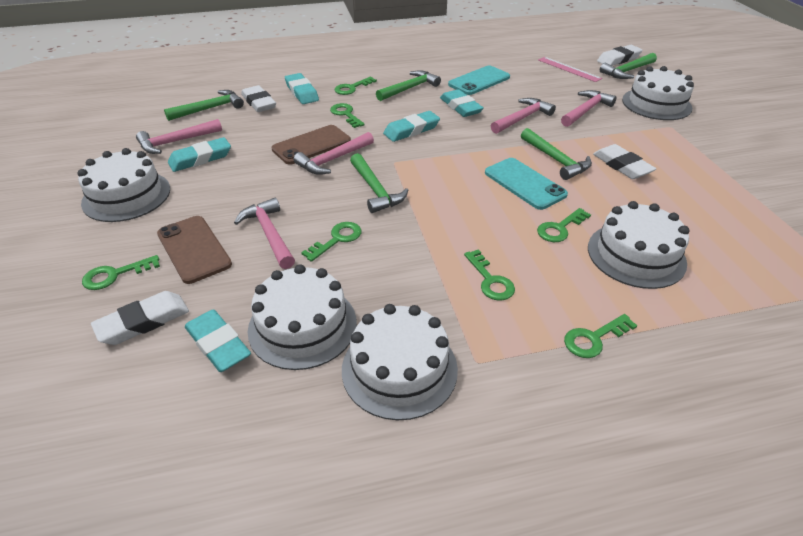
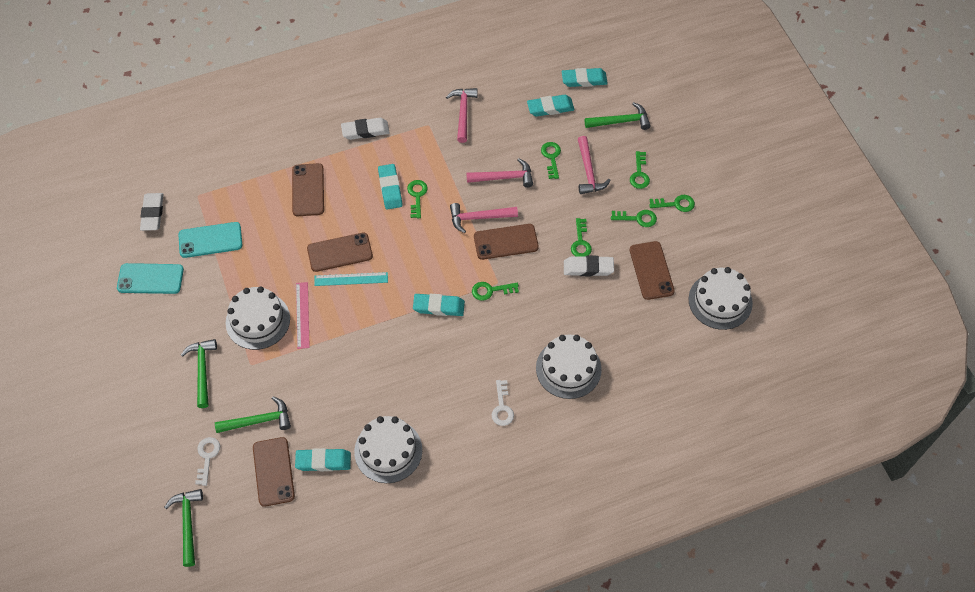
brown phone: 2 -> 5
green hammer: 5 -> 4
pink hammer: 5 -> 4
turquoise ruler: 0 -> 1
white cake: 5 -> 4
white eraser: 4 -> 3
white key: 0 -> 2

